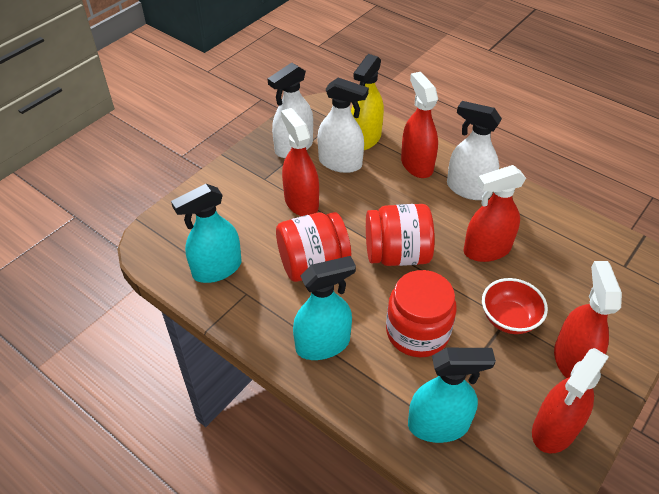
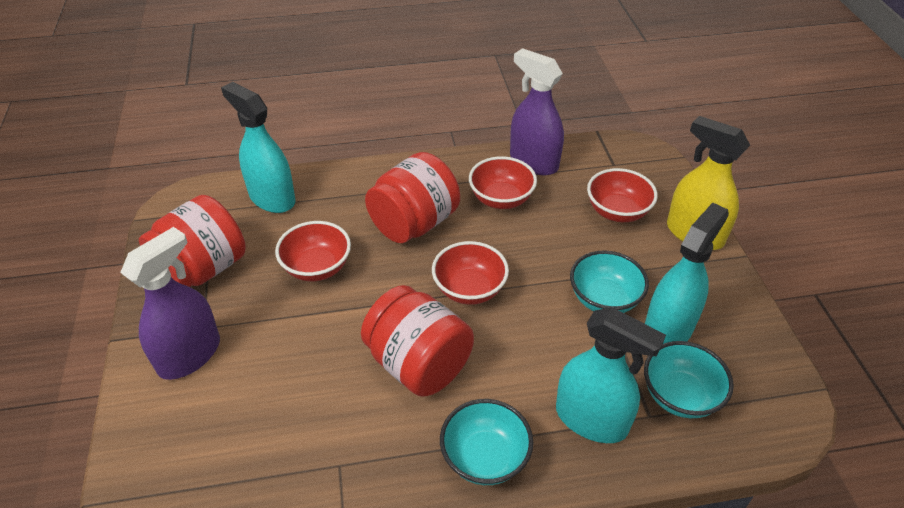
purple spray bottle: 0 -> 2
red bowl: 1 -> 4
red spray bottle: 5 -> 0
turquoise bowl: 0 -> 3
white spray bottle: 3 -> 0

